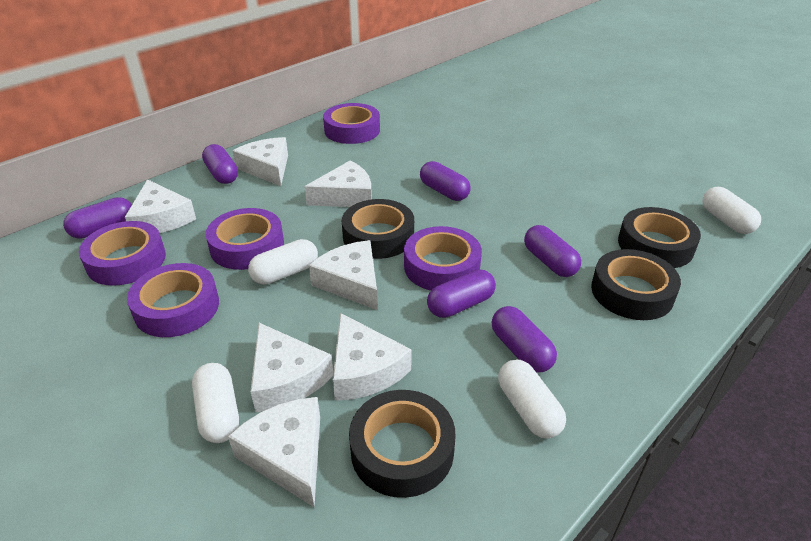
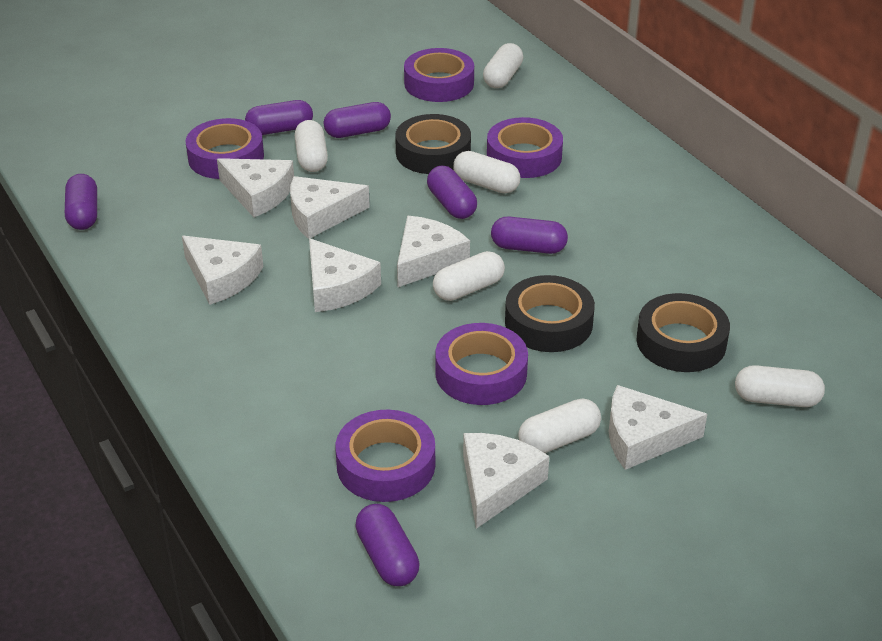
black tape: 4 -> 3
white capsule: 4 -> 6

